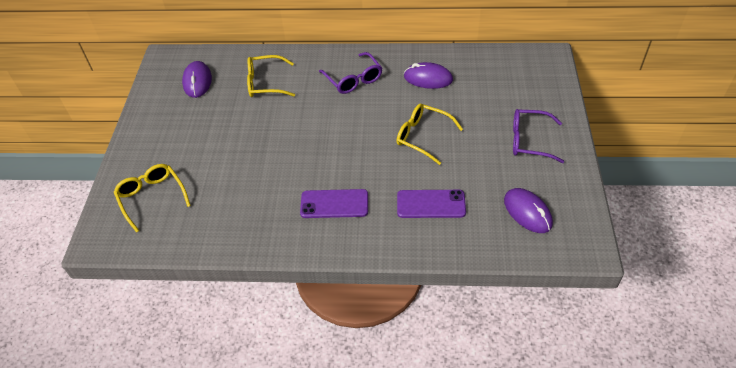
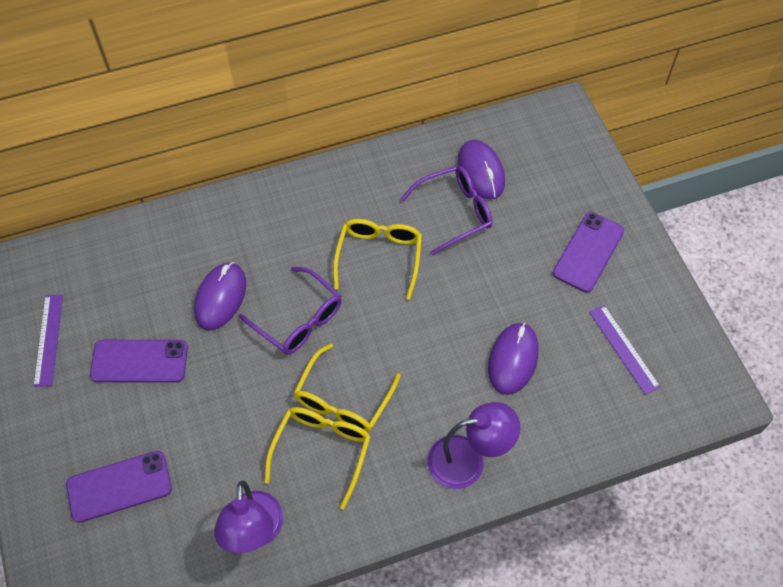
purple lamp: 0 -> 2
purple phone: 2 -> 3
purple ruler: 0 -> 2

